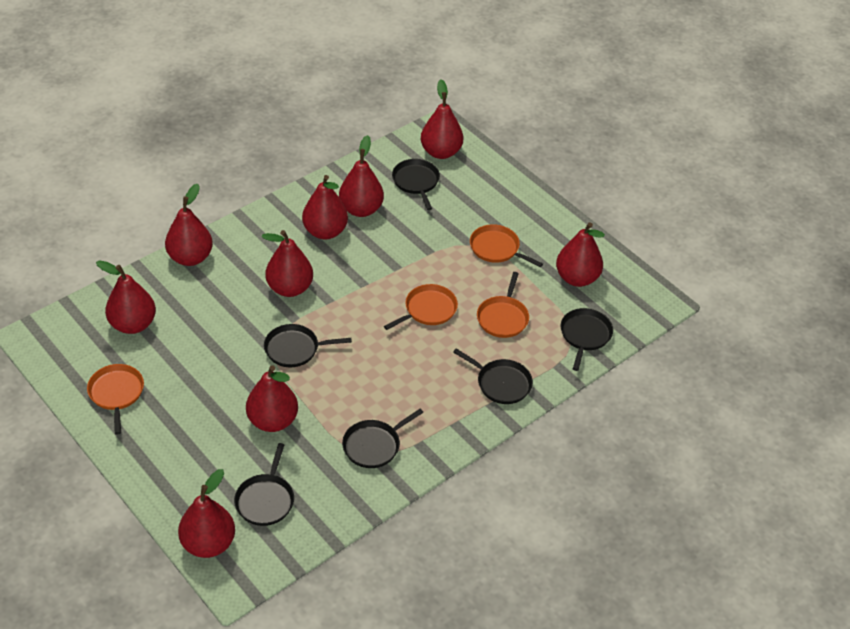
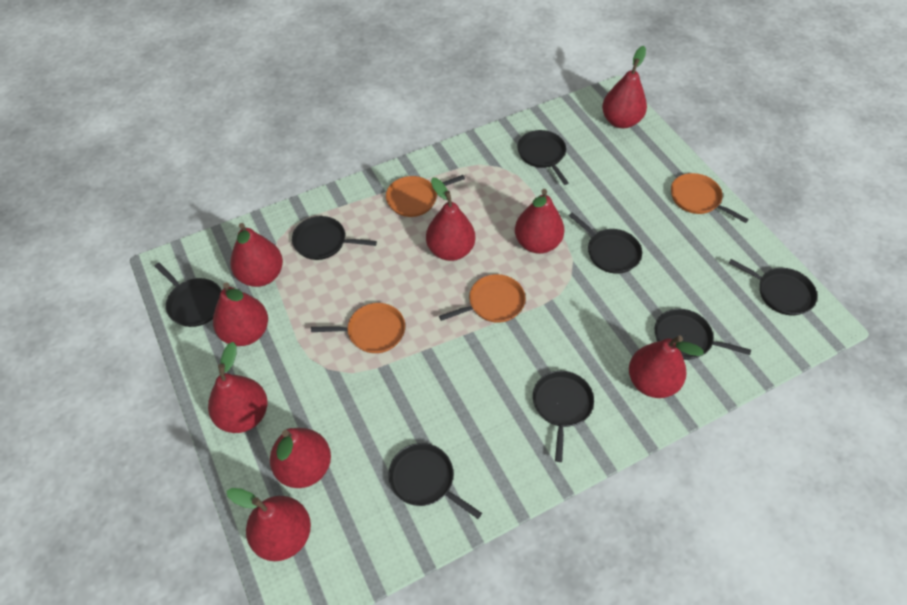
black pan: 6 -> 8

